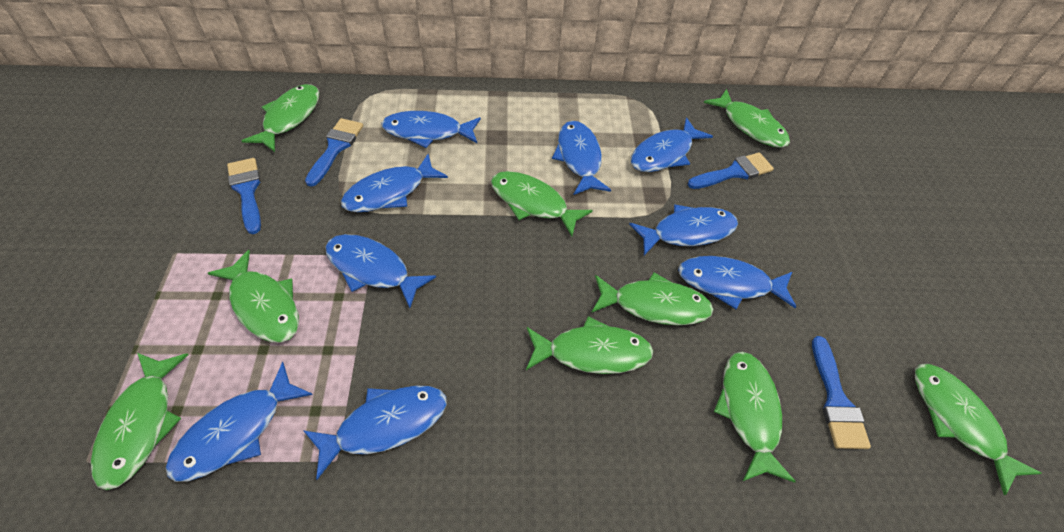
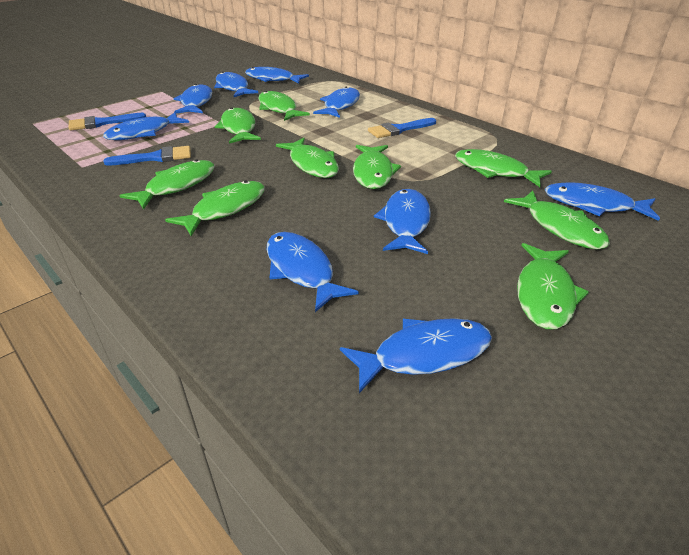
blue brush: 4 -> 3

